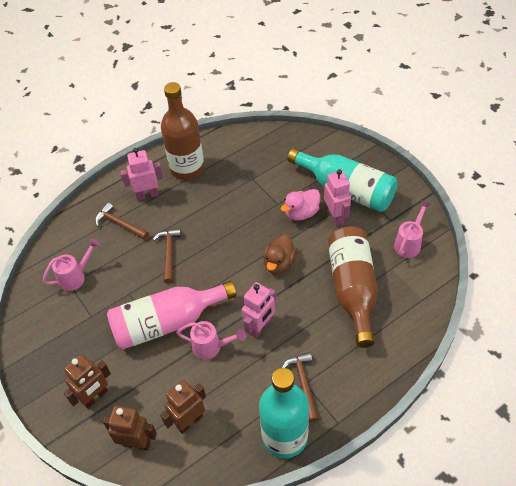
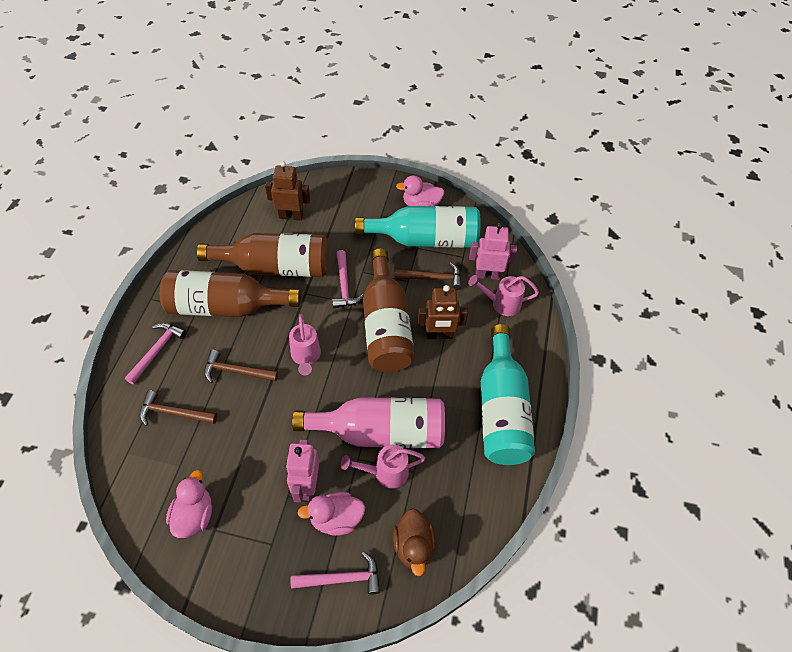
brown bottle: 2 -> 3
brown robot: 3 -> 2
pink duck: 1 -> 3
pink hammer: 0 -> 3
pink robot: 3 -> 2

